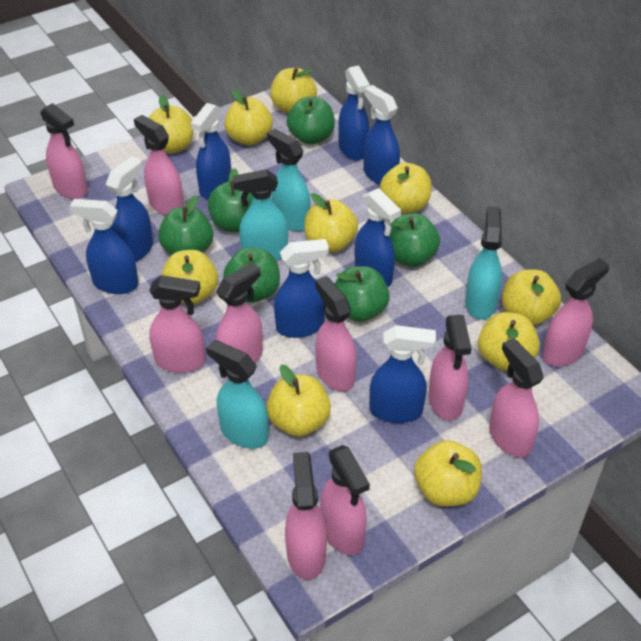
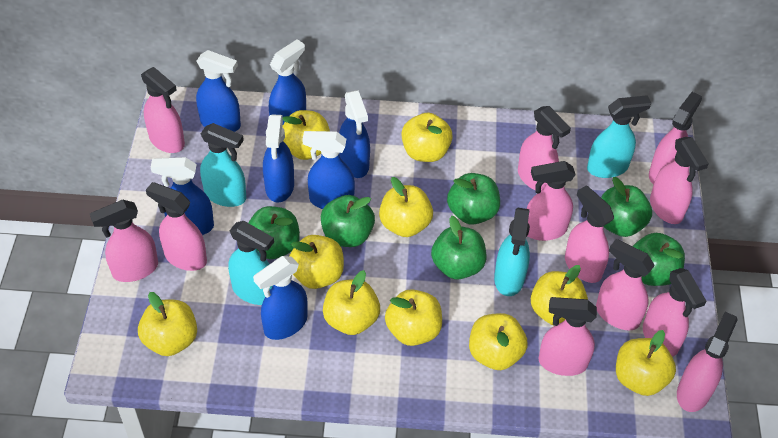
blue spray bottle: 8 -> 7
pink spray bottle: 10 -> 12

